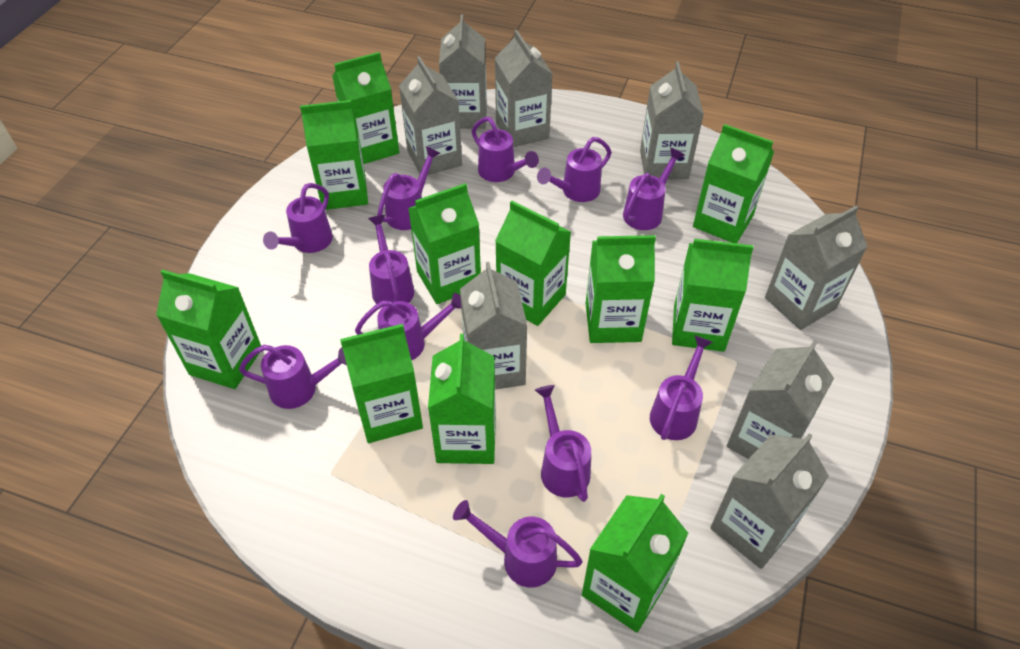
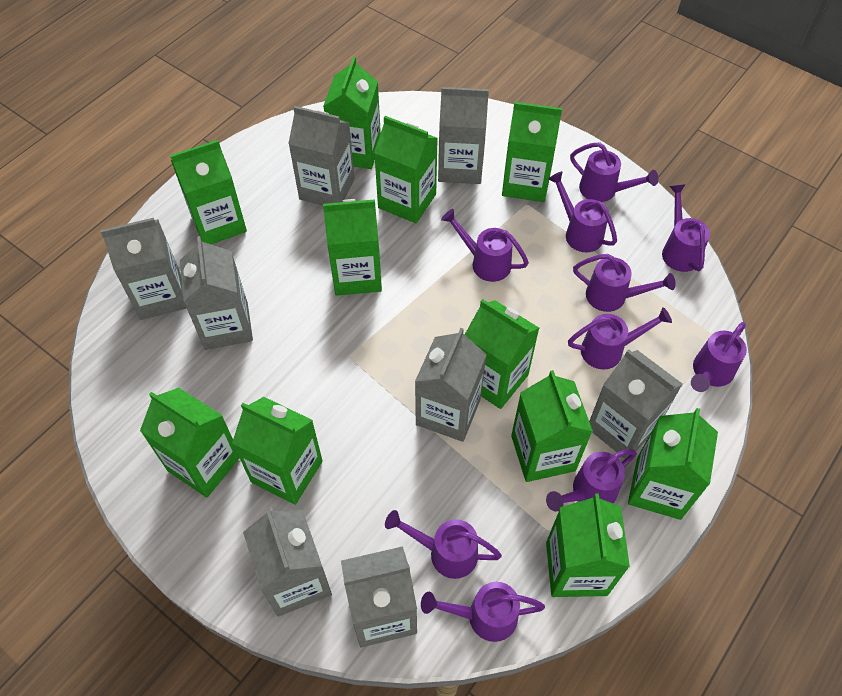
purple watering can: 11 -> 10

